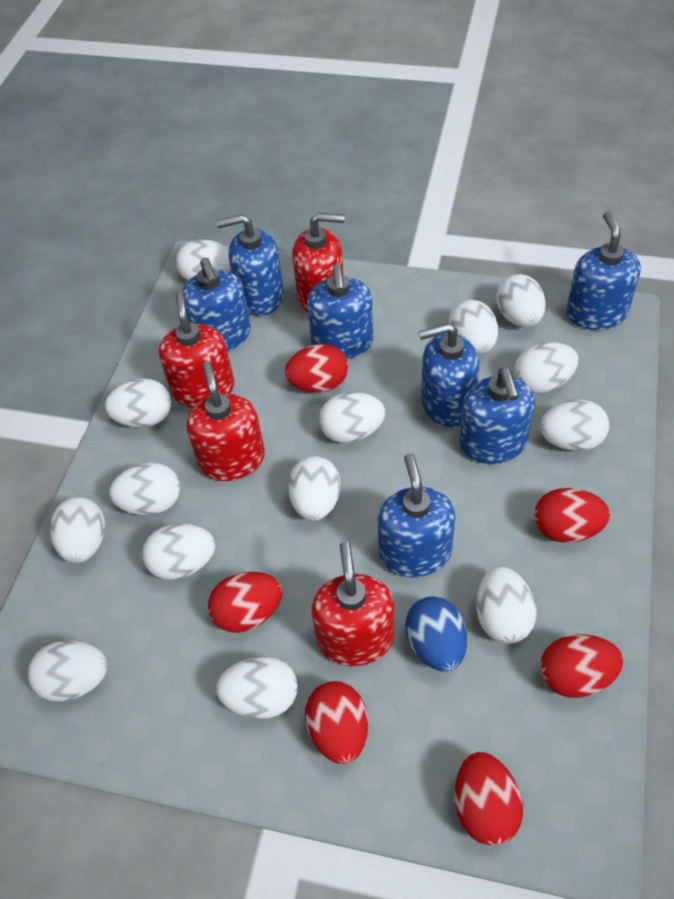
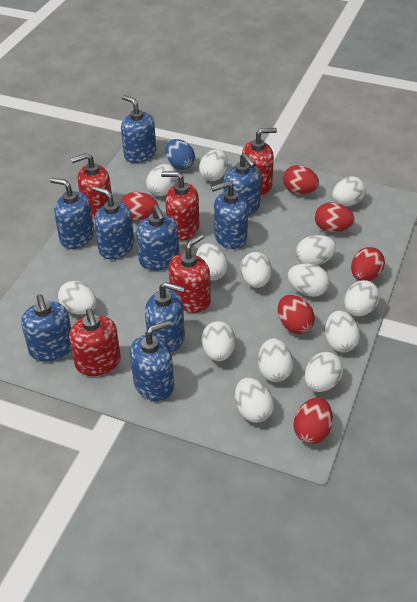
blue soap dispenser: 7 -> 9
red soap dispenser: 4 -> 5

